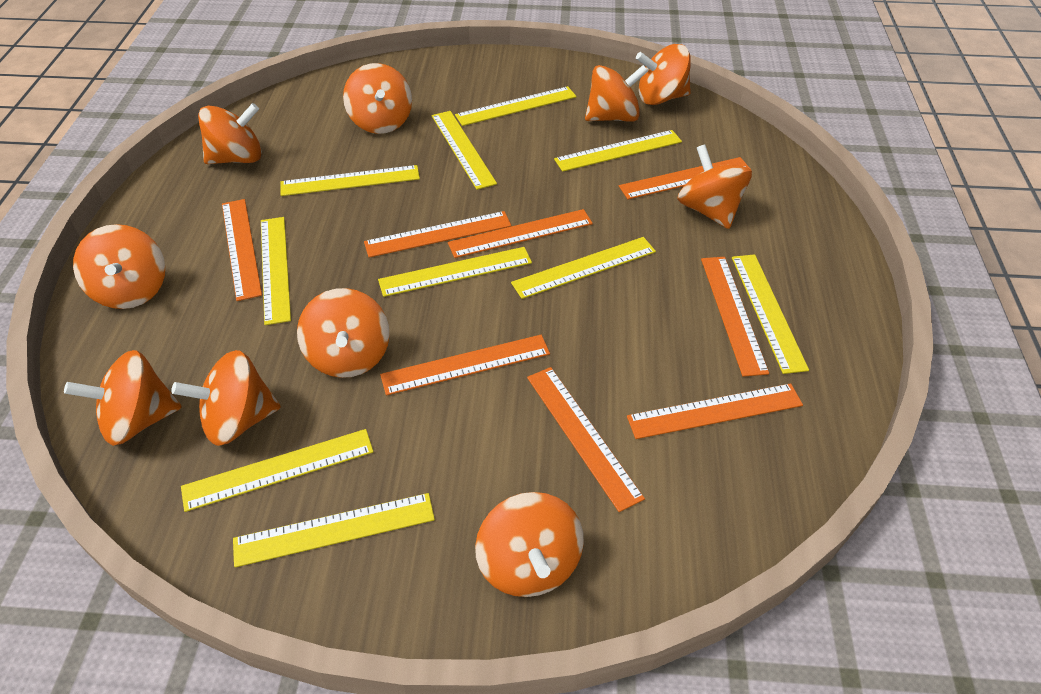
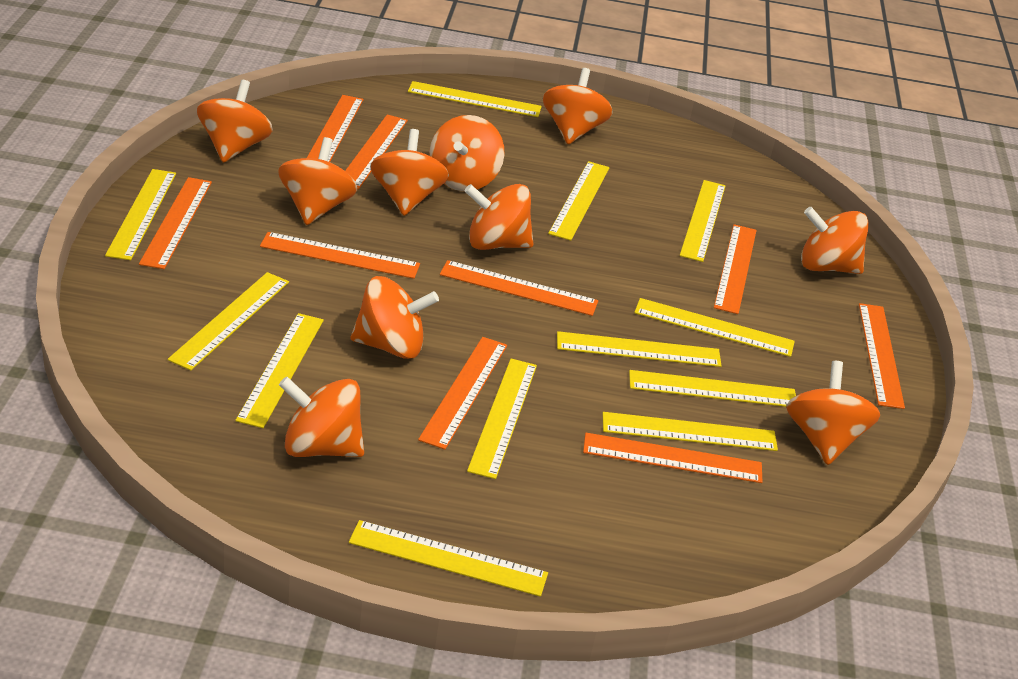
orange ruler: 8 -> 9
yellow ruler: 10 -> 12

